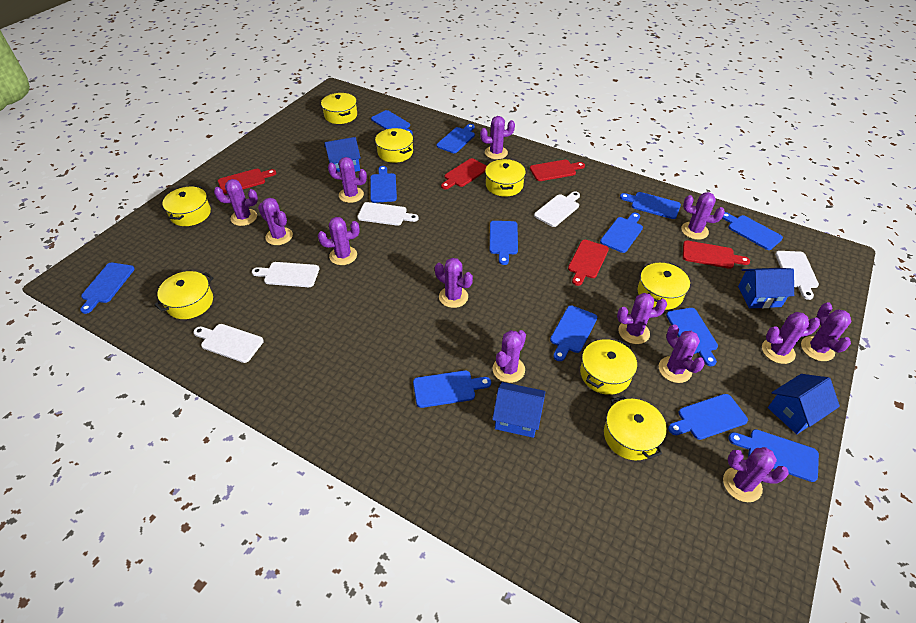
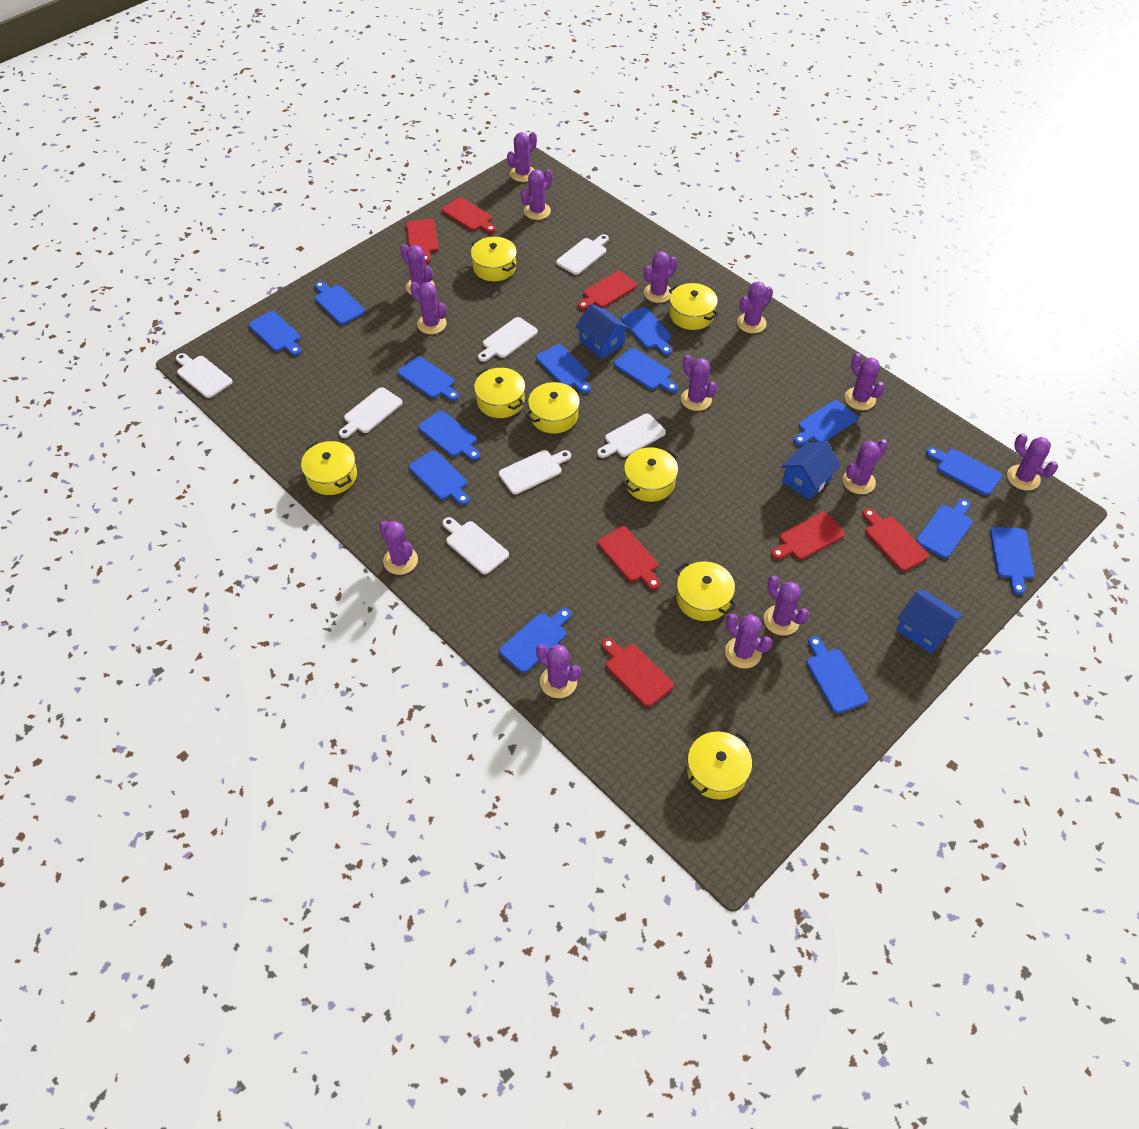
blue cutting board: 13 -> 14
blue house: 4 -> 3
purple cactus: 13 -> 14
red cutting board: 5 -> 7
white cutting board: 5 -> 7

